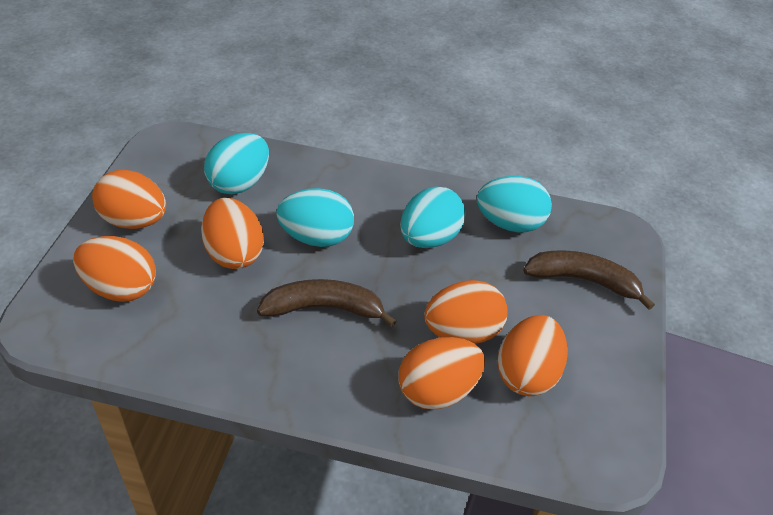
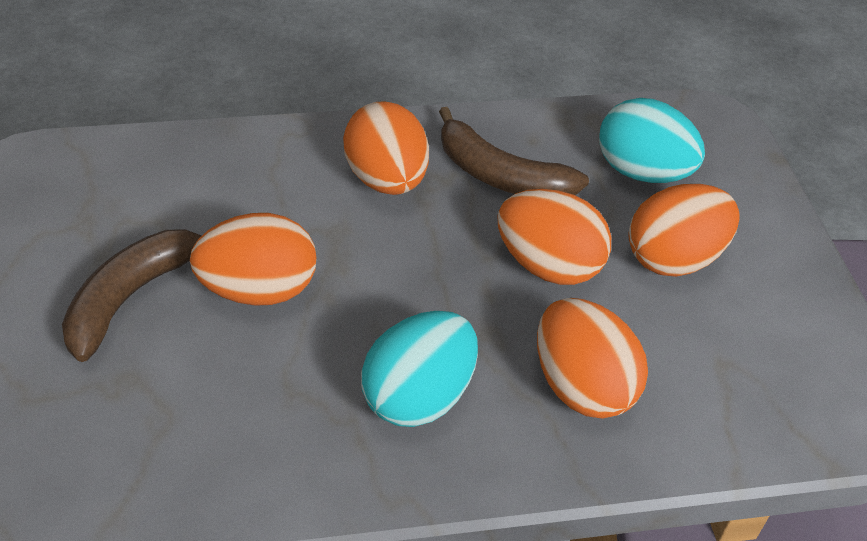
orange egg: 6 -> 5
turquoise egg: 4 -> 2

